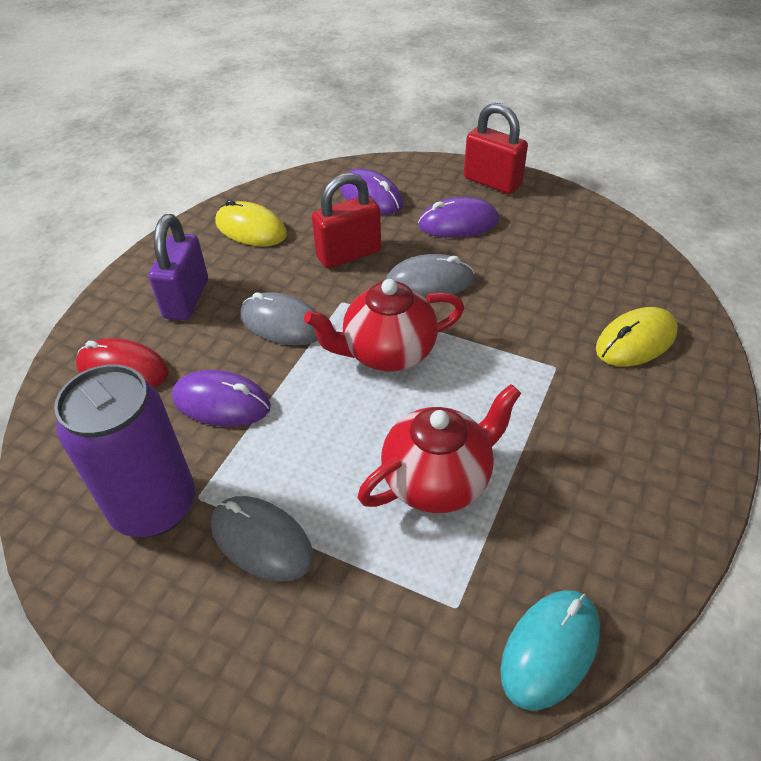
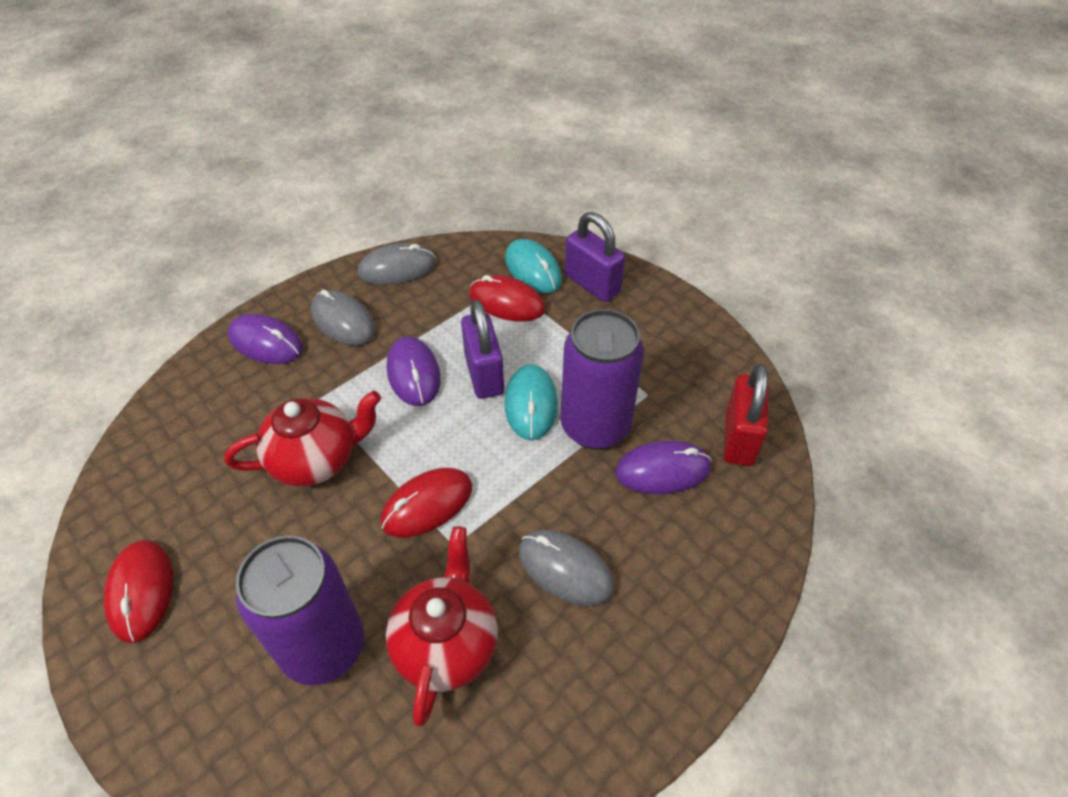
purple can: 1 -> 2
purple padlock: 1 -> 2
red mouse: 1 -> 3
red padlock: 2 -> 1
turquoise mouse: 1 -> 2
yellow mouse: 2 -> 0

